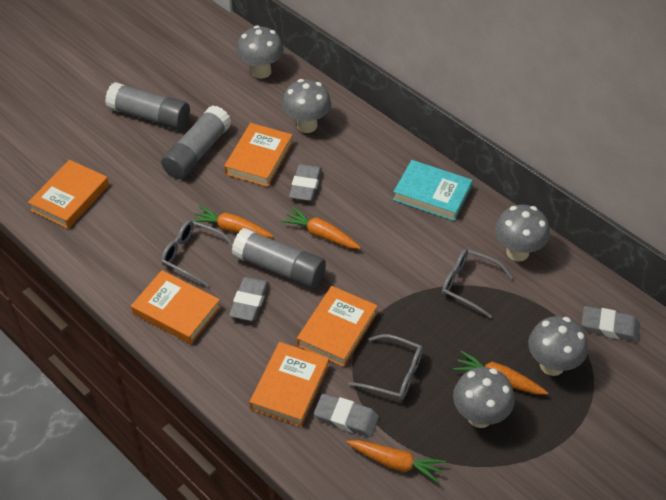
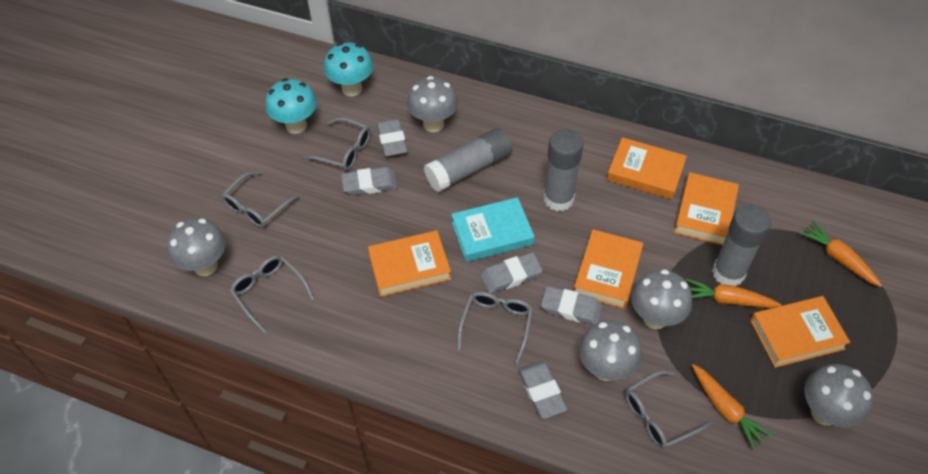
grey eraser: 4 -> 5
grey glasses: 3 -> 5
orange carrot: 4 -> 3
turquoise mushroom: 0 -> 2

